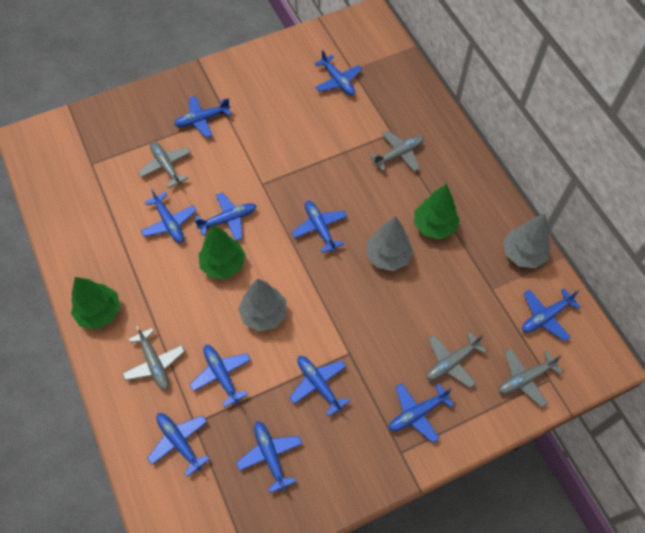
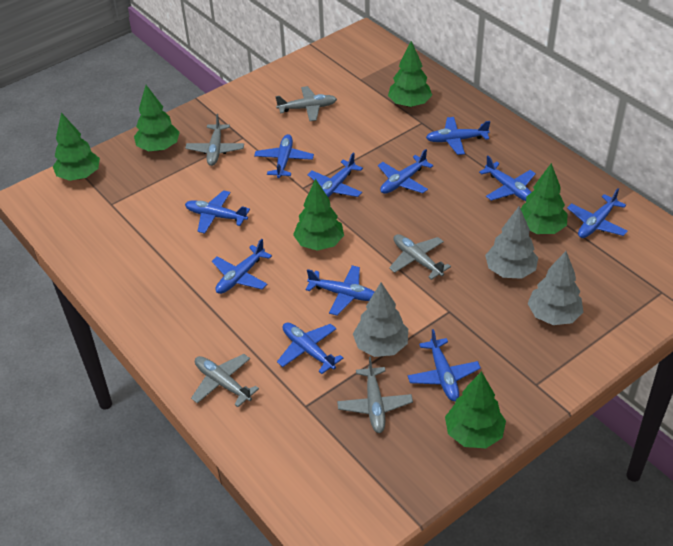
green tree: 3 -> 6

